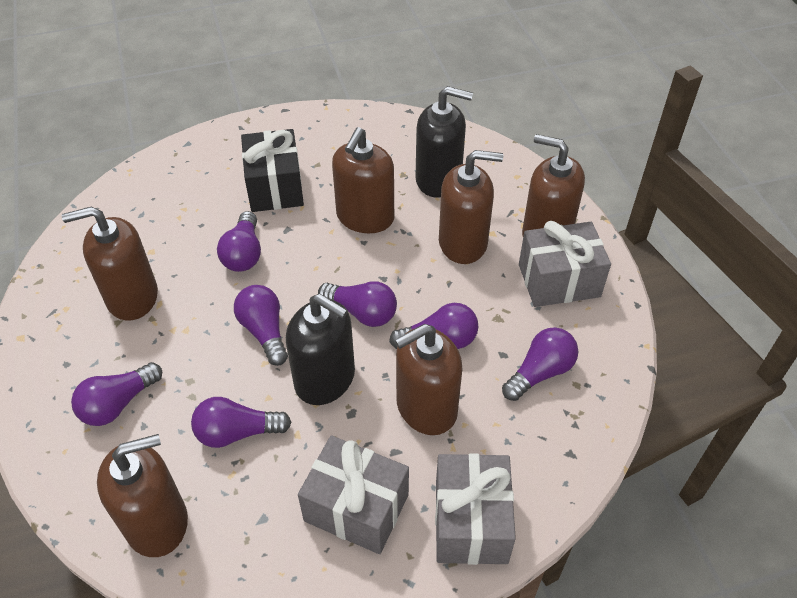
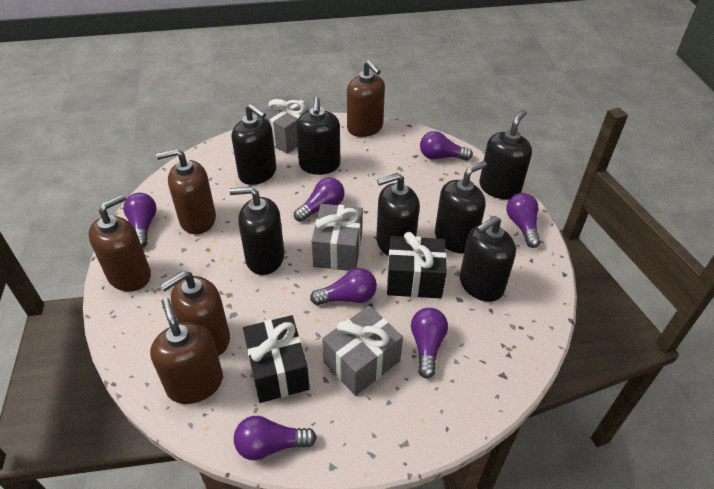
black gift: 1 -> 2
black soap dispenser: 2 -> 7
brown soap dispenser: 6 -> 5

